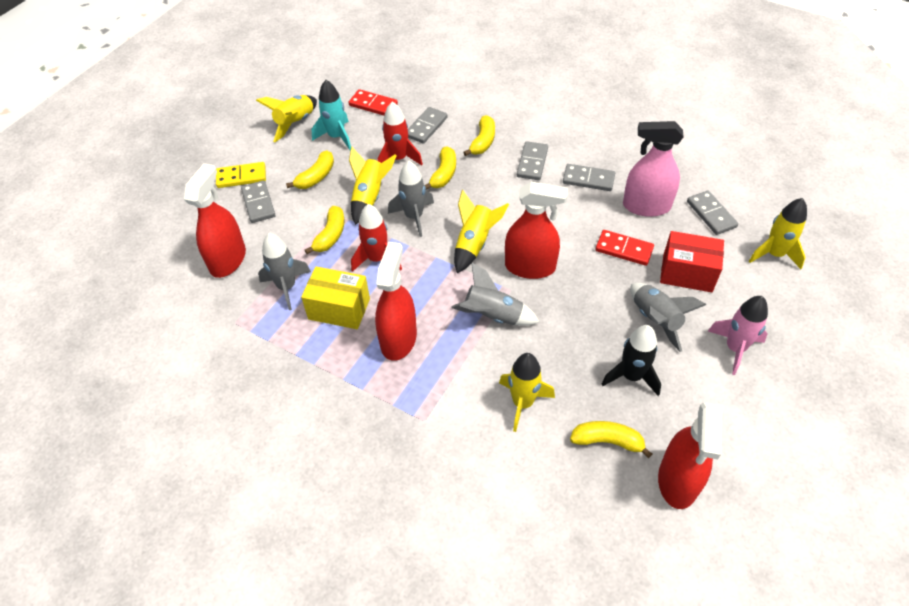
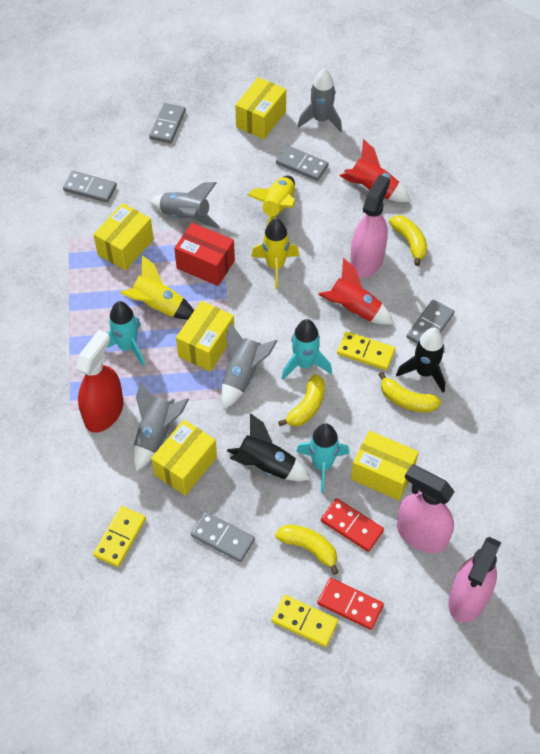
black rocket: 1 -> 2
pink rocket: 1 -> 0
pink spray bottle: 1 -> 3
red spray bottle: 4 -> 1
turquoise rocket: 1 -> 3
yellow banana: 5 -> 4
yellow box: 1 -> 5
yellow domino: 1 -> 3
yellow rocket: 5 -> 3

